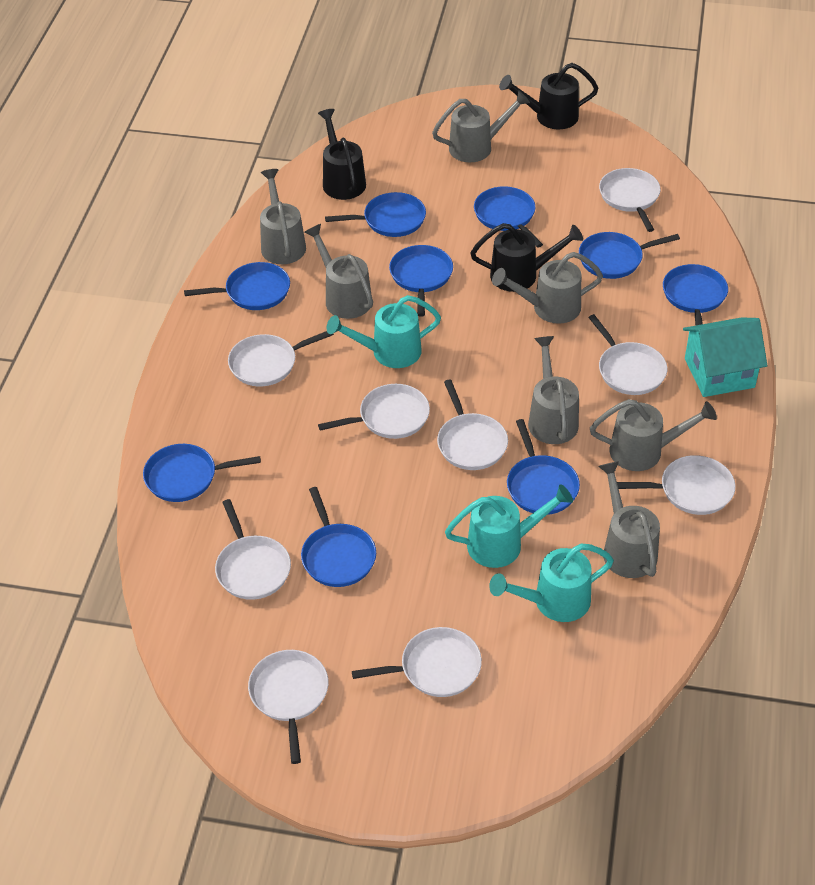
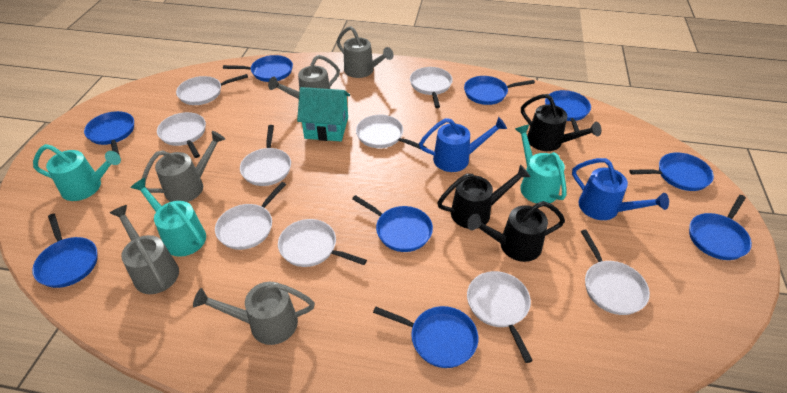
blue watering can: 0 -> 2
grey watering can: 7 -> 5

